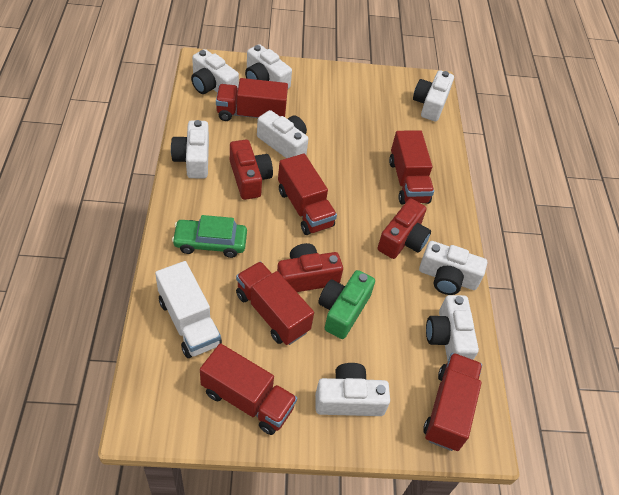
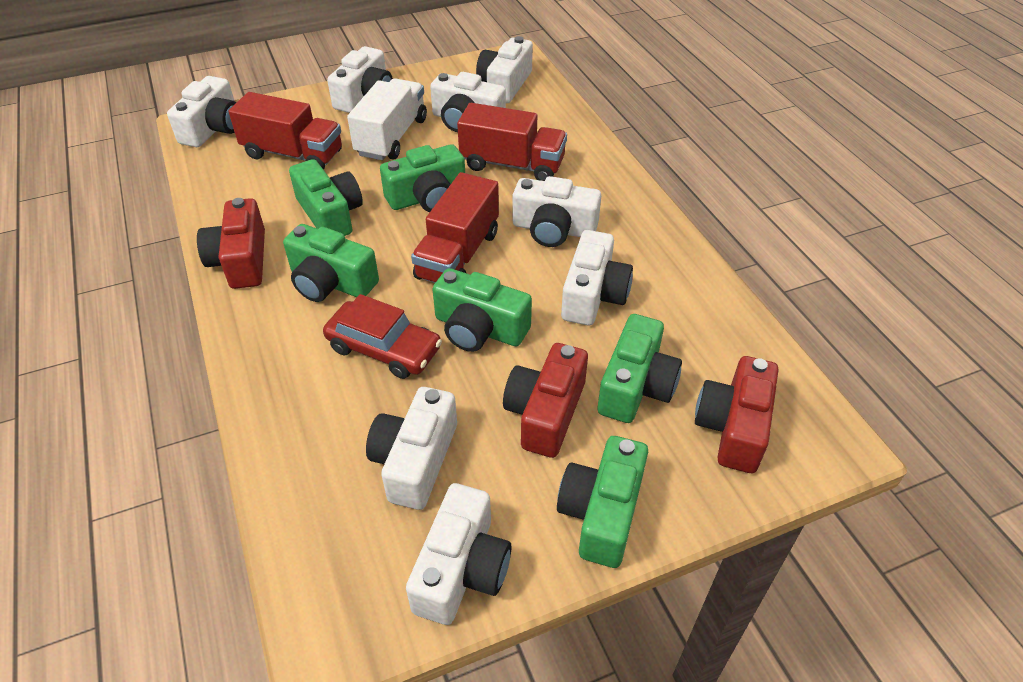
green camera: 1 -> 6
green car: 1 -> 0
red car: 0 -> 1
red truck: 6 -> 3

